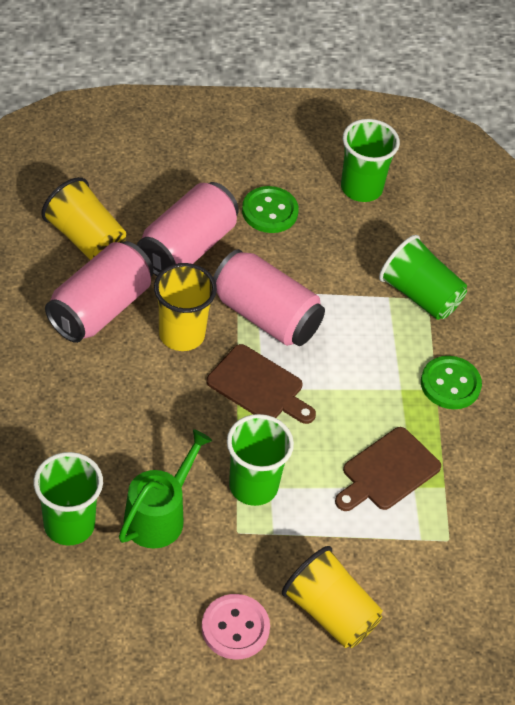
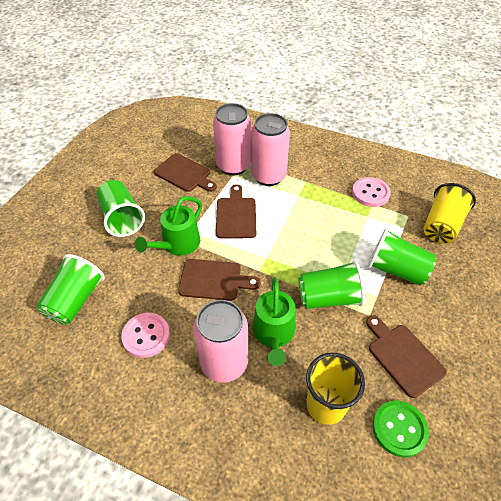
brown cutting board: 2 -> 4
green button: 2 -> 1
green watering can: 1 -> 2
pink button: 1 -> 2
yellow cup: 3 -> 2

